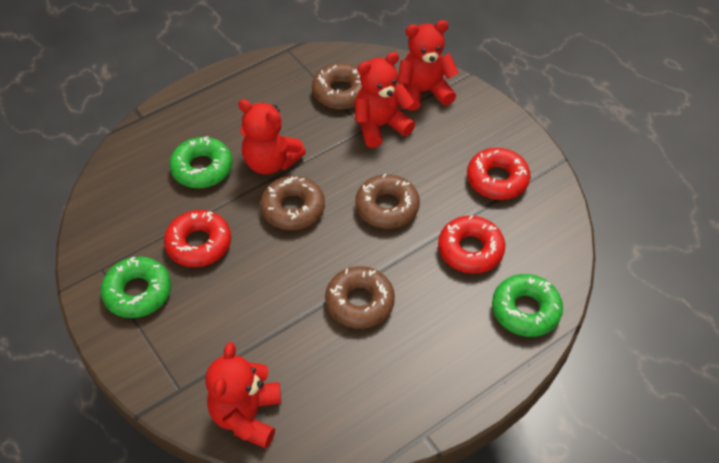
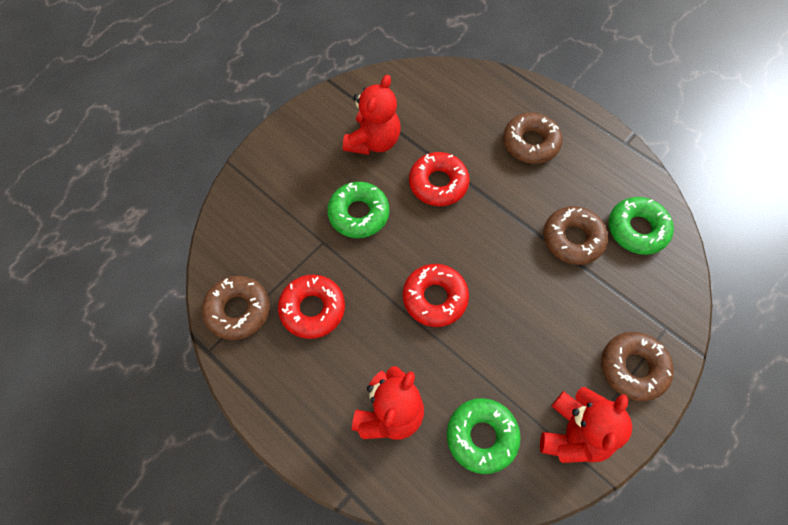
red teddy bear: 4 -> 3

